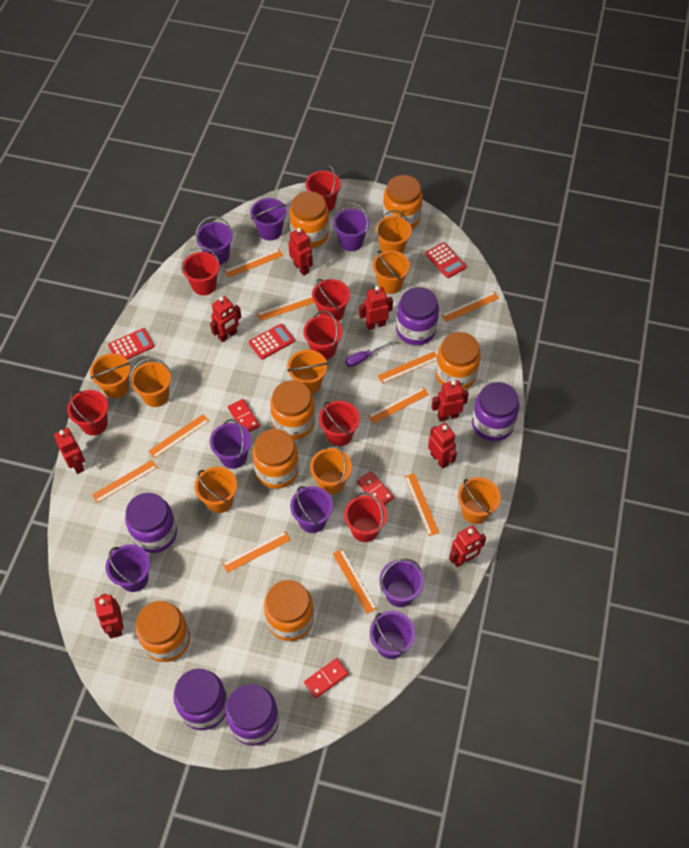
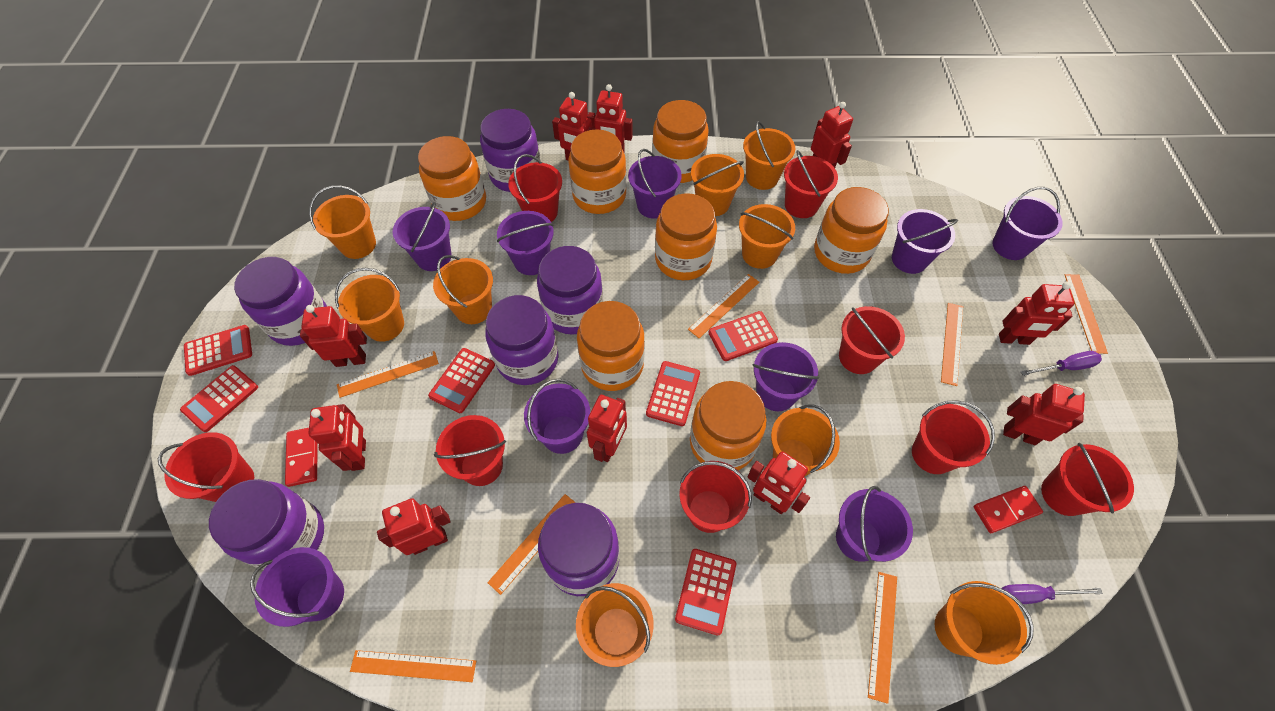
orange bucket: 8 -> 9
orange ruler: 10 -> 7
purple bucket: 8 -> 9
purple jar: 5 -> 6
purple screwdriver: 1 -> 2
red bucket: 7 -> 8
red calculator: 3 -> 6
red domino: 3 -> 2
red robot: 8 -> 10

